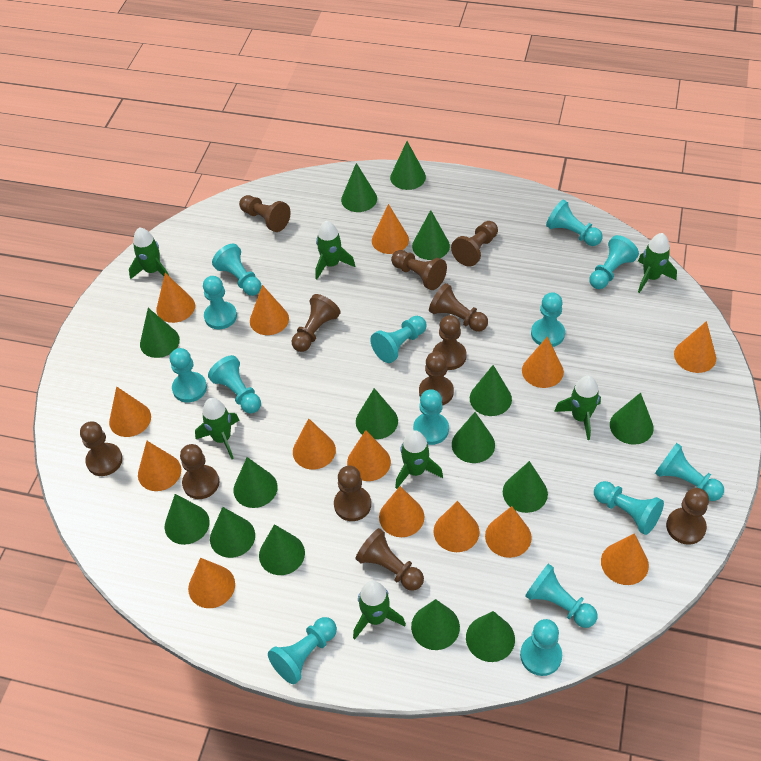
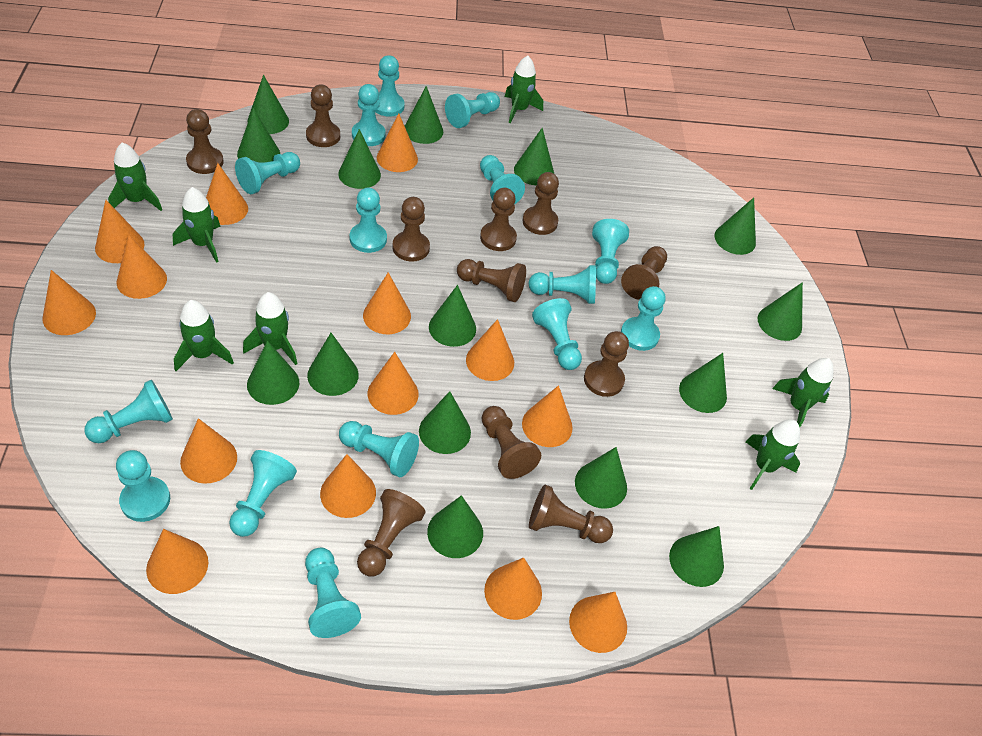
brown pawn: 12 -> 11
turquoise pawn: 14 -> 15

